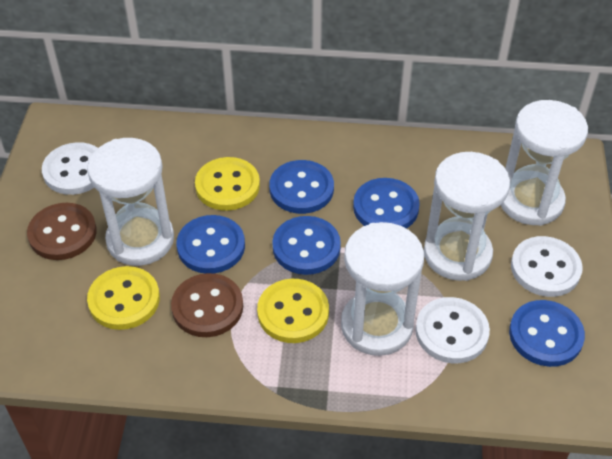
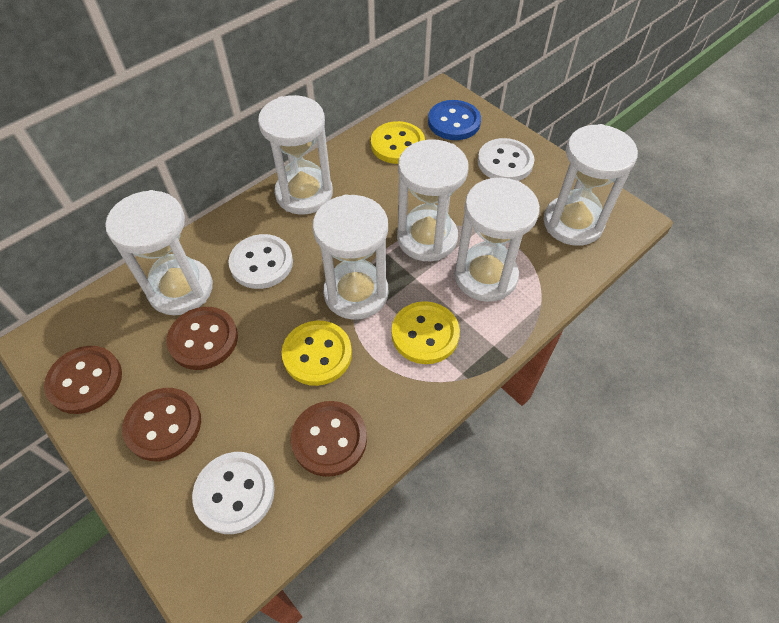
blue button: 5 -> 1
brown button: 2 -> 4
white hourglass: 4 -> 6

